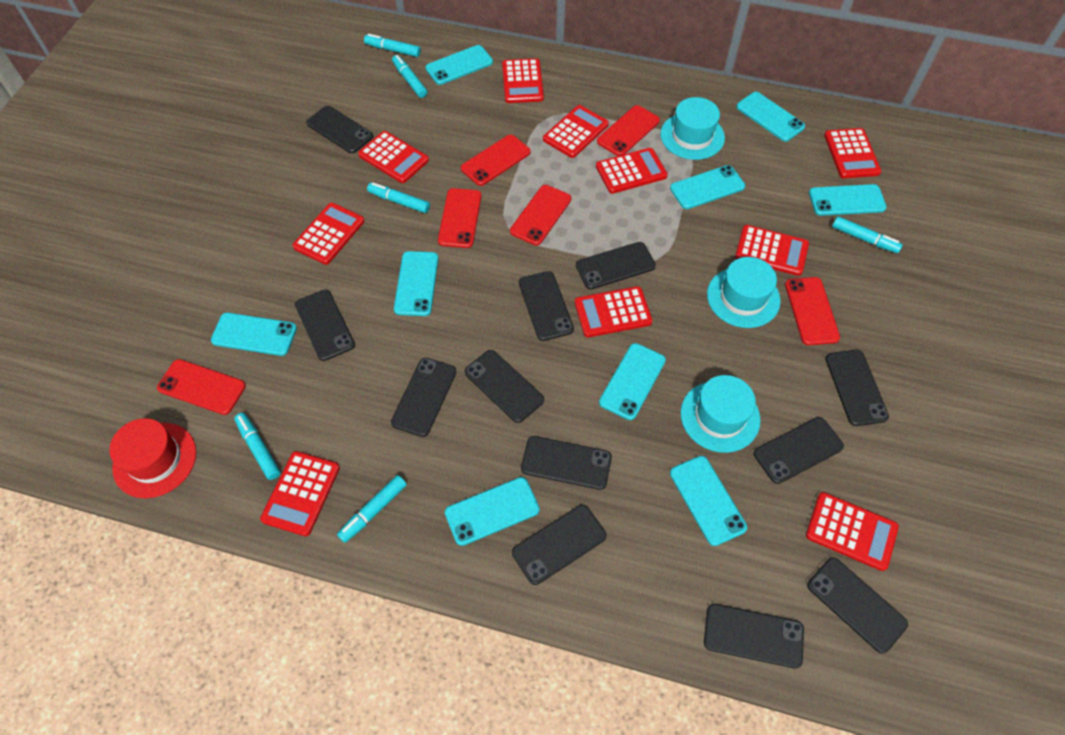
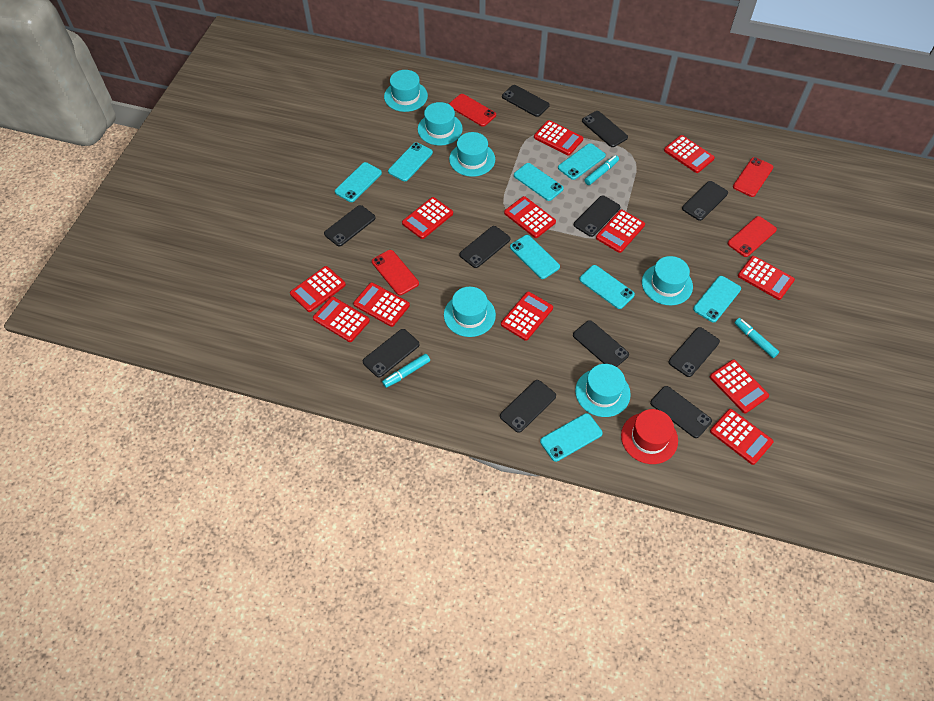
black phone: 12 -> 11
red calculator: 10 -> 12
red phone: 6 -> 4
turquoise hat: 3 -> 6
turquoise marker: 6 -> 3
turquoise phone: 9 -> 8

